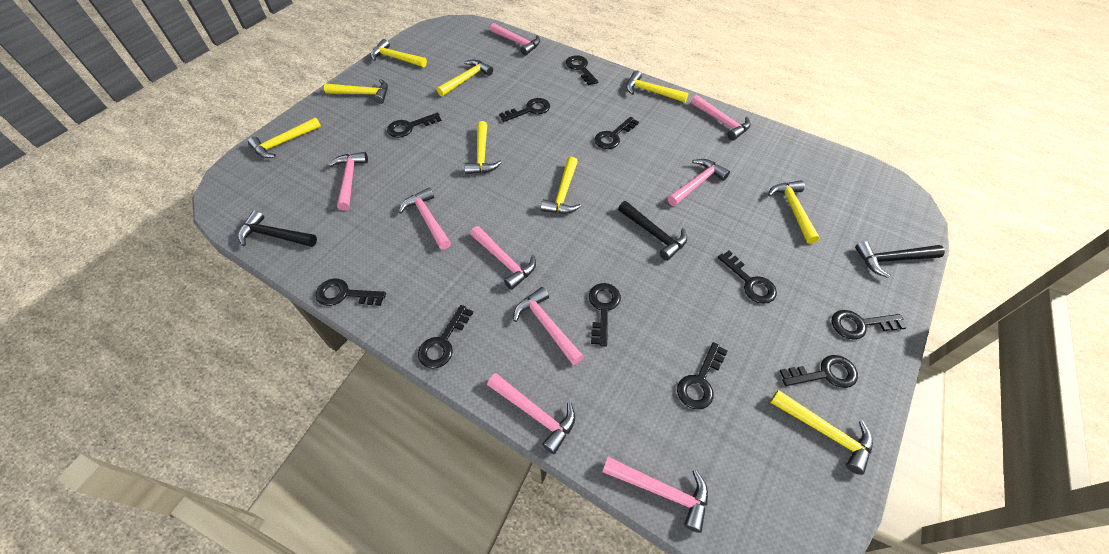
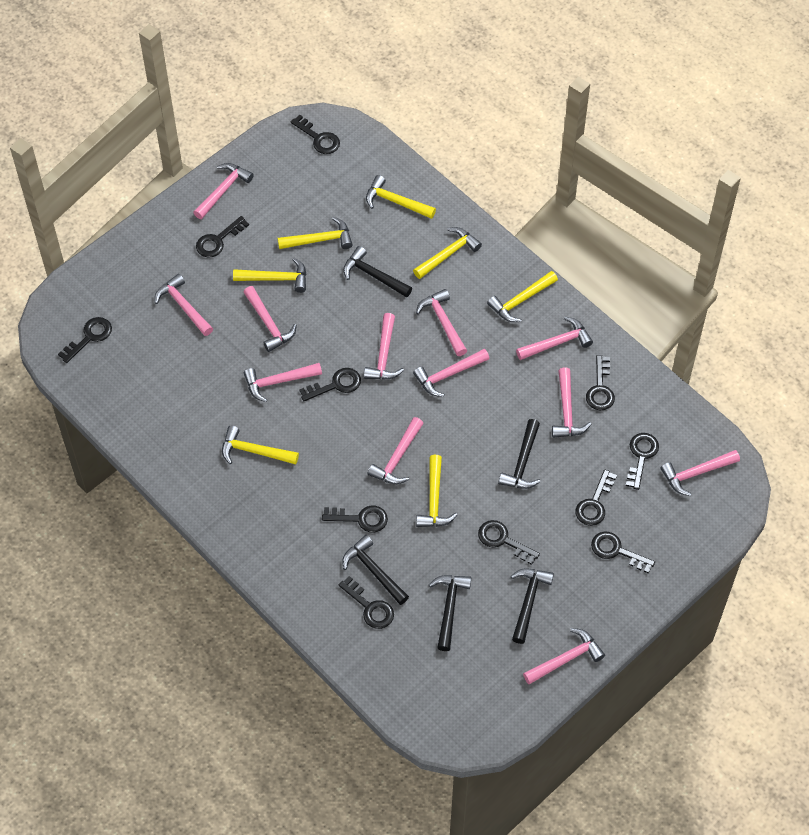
black hammer: 3 -> 5
pink hammer: 9 -> 12
yellow hammer: 9 -> 7

